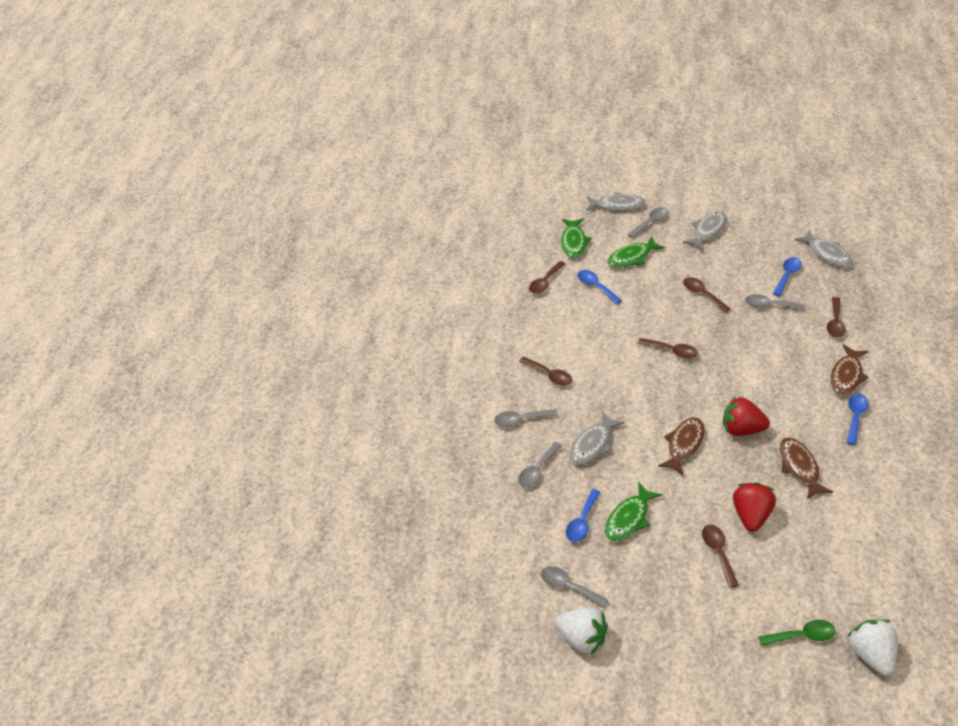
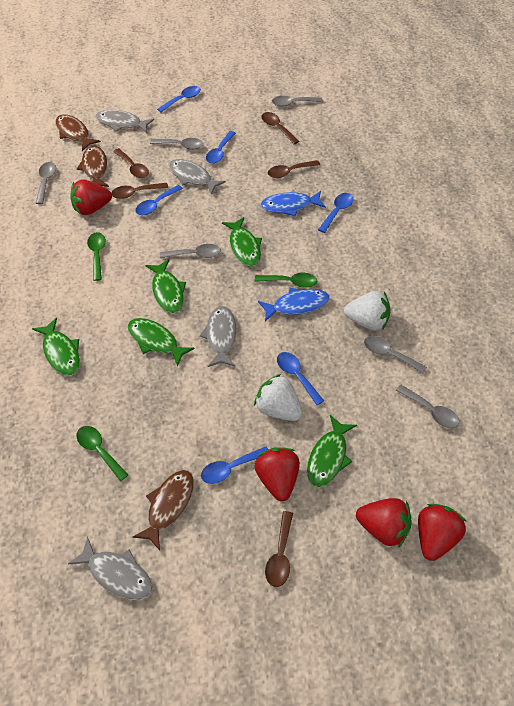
blue fish: 0 -> 2
blue spoon: 4 -> 6
brown spoon: 6 -> 5
green fish: 3 -> 5
green spoon: 1 -> 3
grey spoon: 5 -> 6
red strawberry: 2 -> 4

